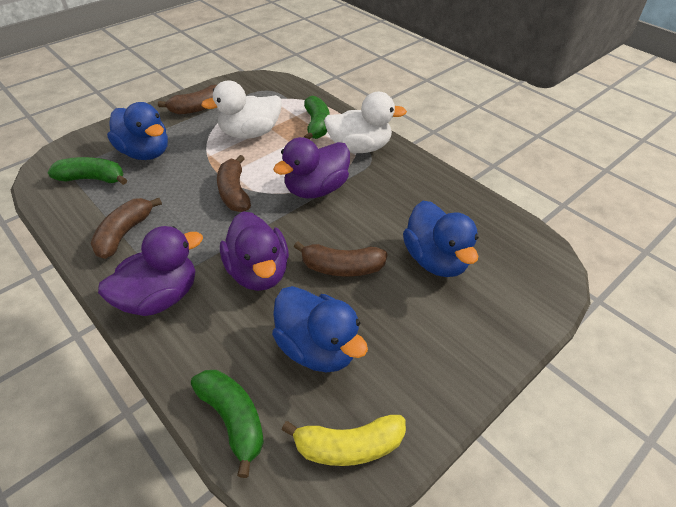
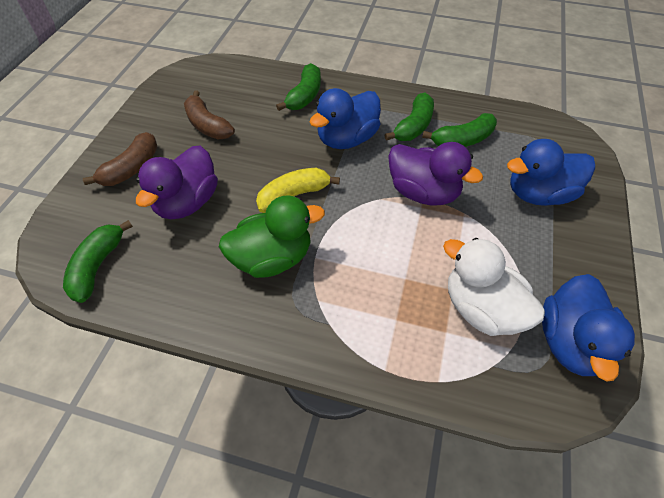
brown banana: 4 -> 2
green banana: 3 -> 4
green duck: 0 -> 1
purple duck: 3 -> 2
white duck: 2 -> 1

